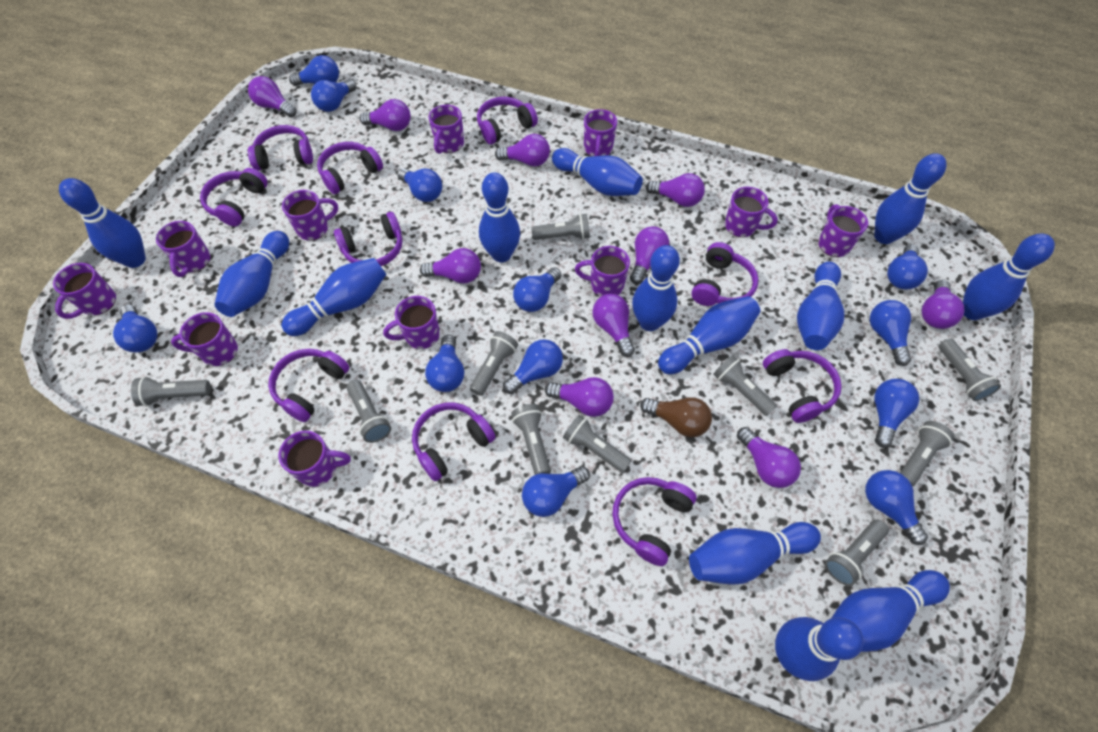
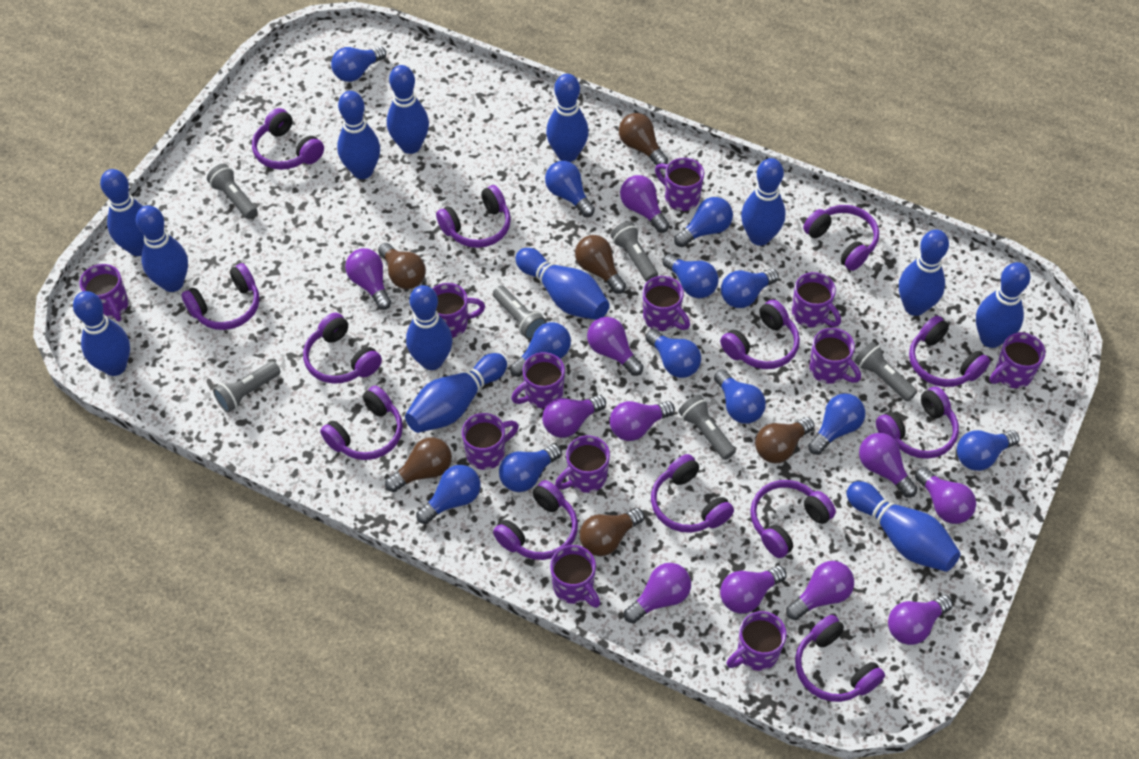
brown light bulb: 1 -> 6
grey flashlight: 10 -> 6
purple headphones: 10 -> 13
purple light bulb: 10 -> 11
purple mug: 11 -> 12

